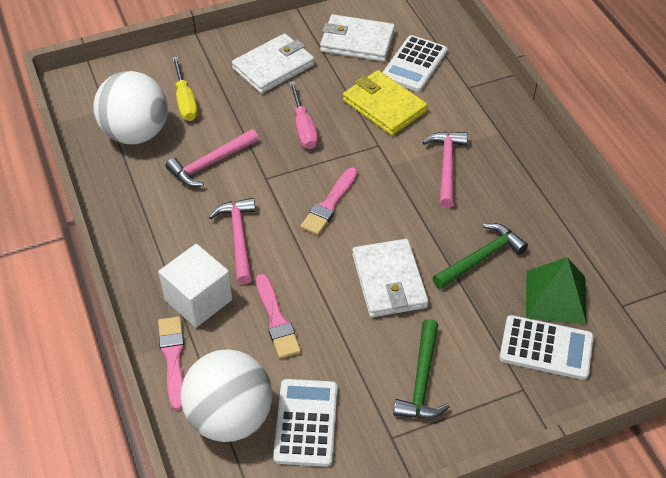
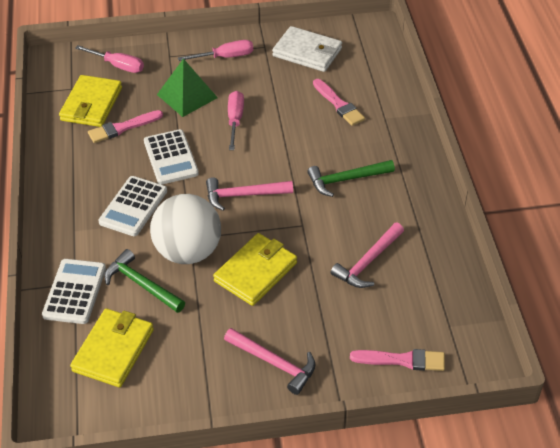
pink screwdriver: 1 -> 3
white ball: 2 -> 1
white cube: 1 -> 0
white wallet: 3 -> 1
yellow screwdriver: 1 -> 0
yellow wallet: 1 -> 3

